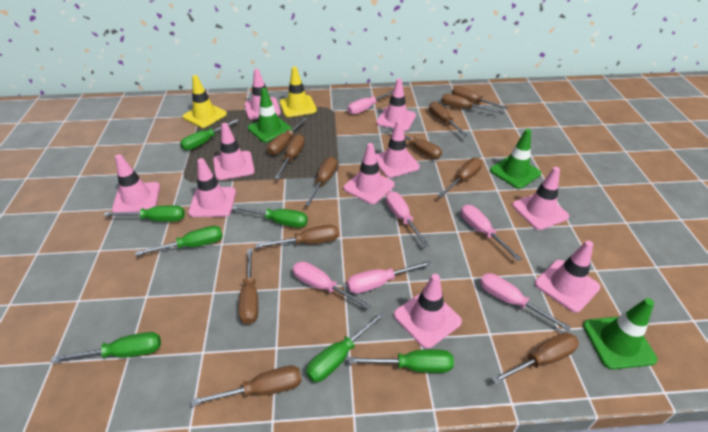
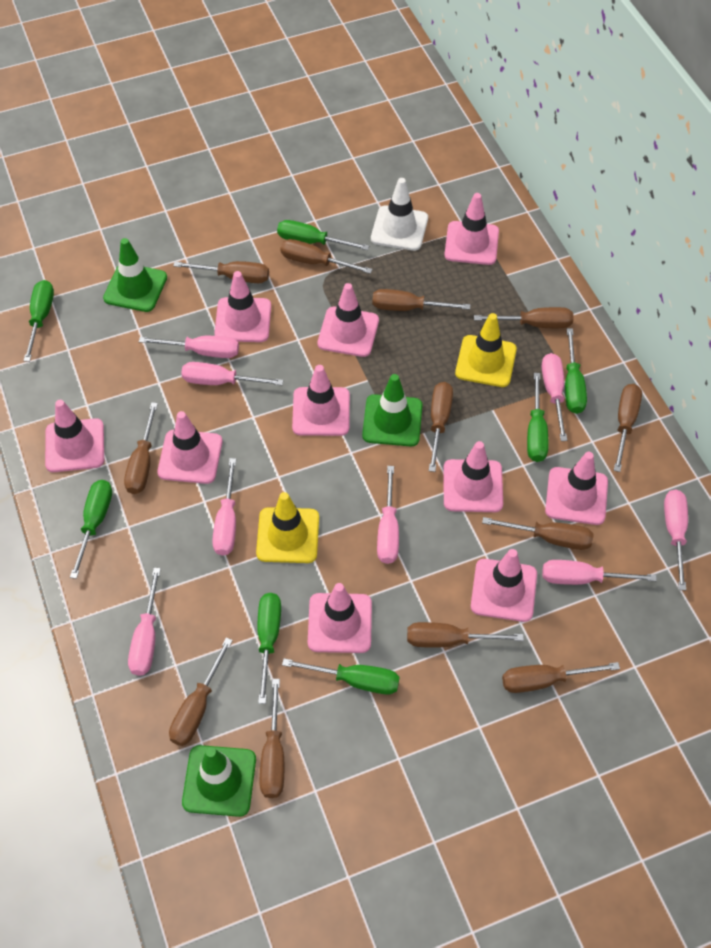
pink screwdriver: 6 -> 8
white traffic cone: 0 -> 1

